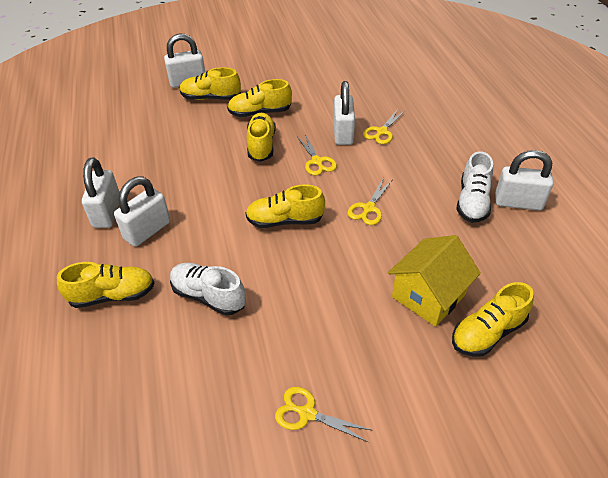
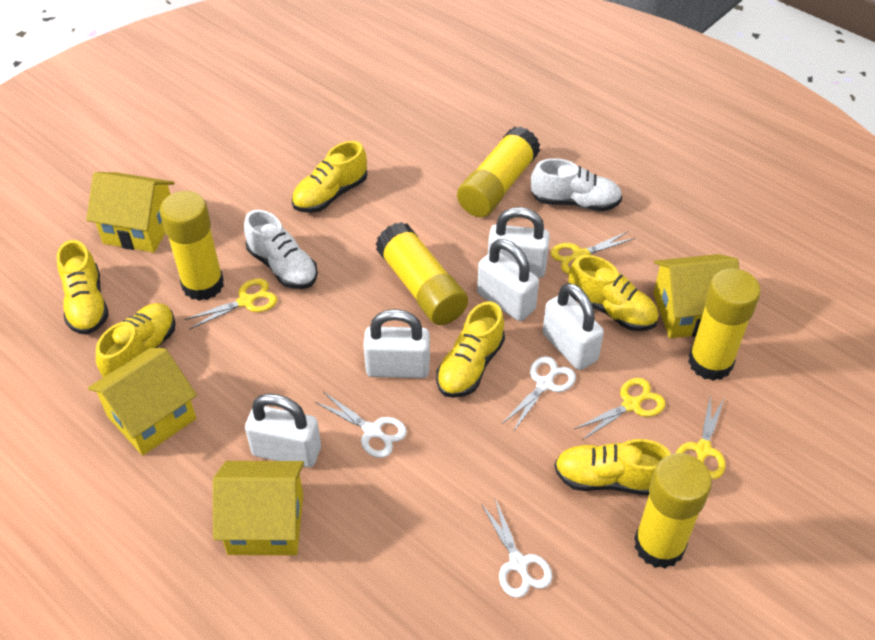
white scissors: 0 -> 3
yellow glue stick: 0 -> 5
yellow house: 1 -> 4

